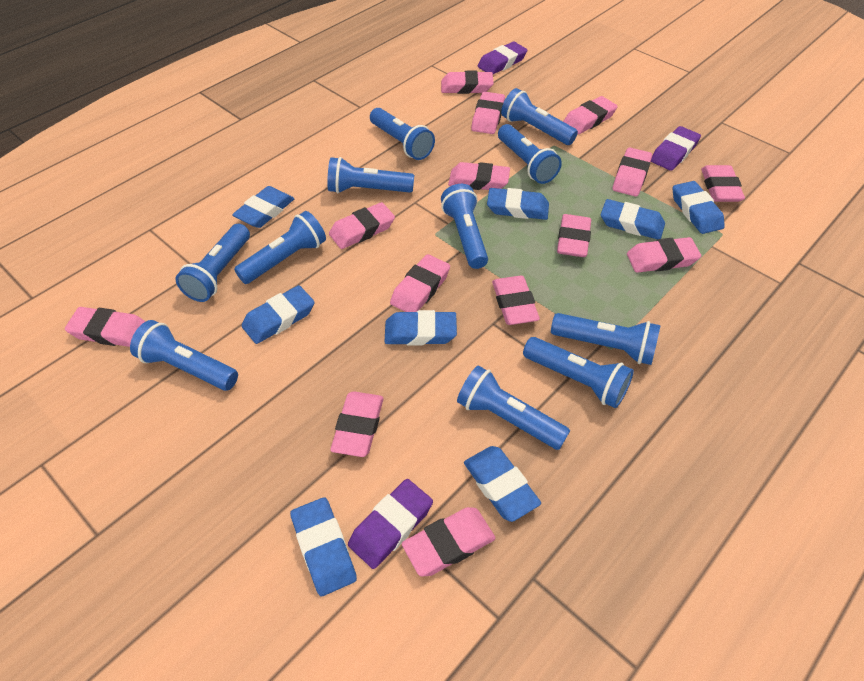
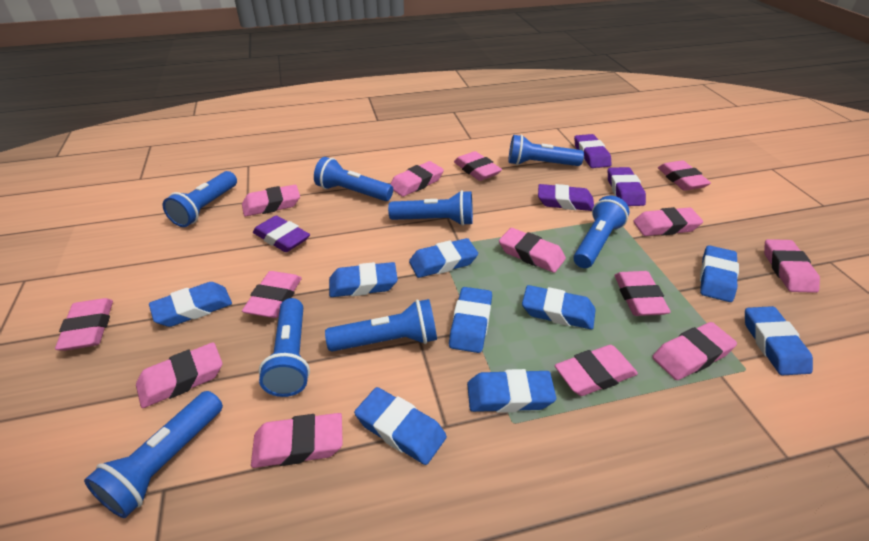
blue eraser: 8 -> 9
blue flashlight: 11 -> 8
purple eraser: 3 -> 4

